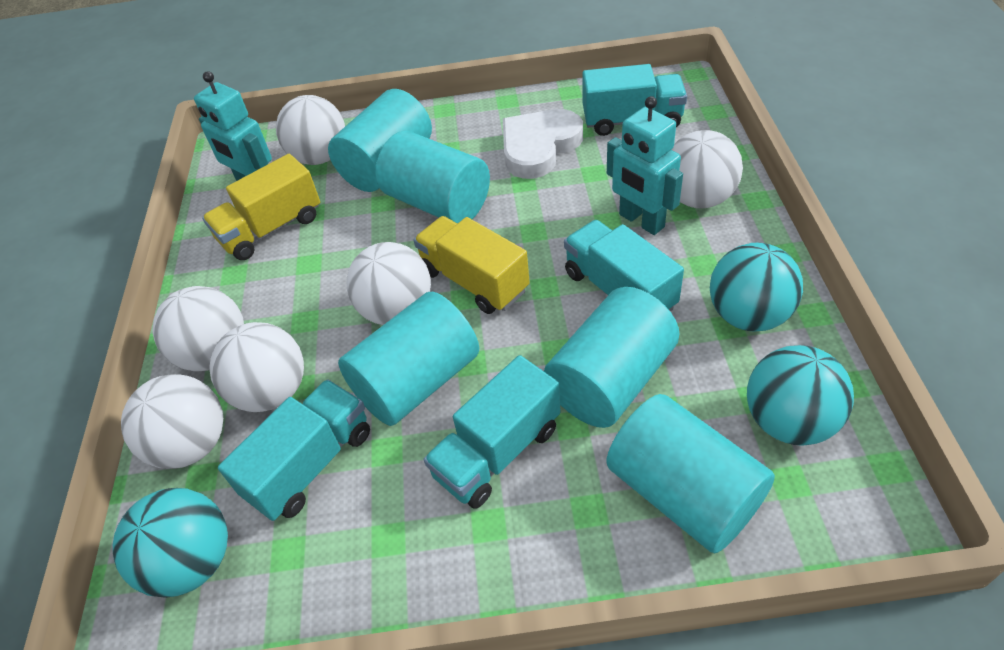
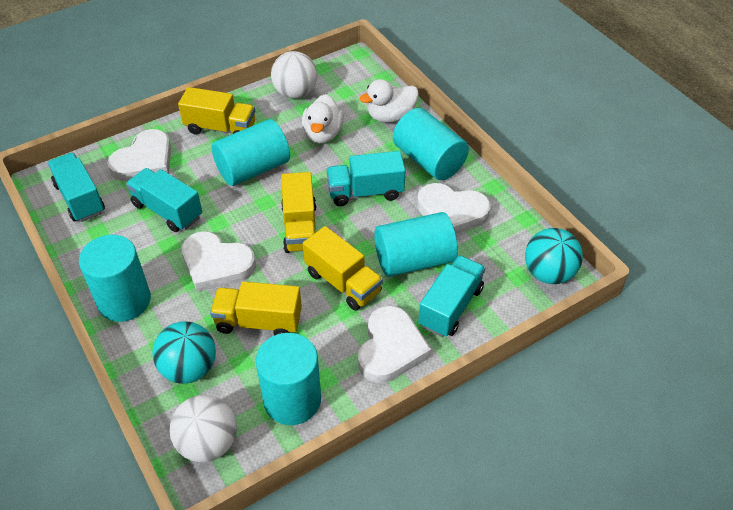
turquoise ball: 3 -> 2
turquoise robot: 2 -> 0
white ball: 6 -> 2
white duck: 0 -> 2
white heart: 1 -> 4
yellow truck: 2 -> 4

